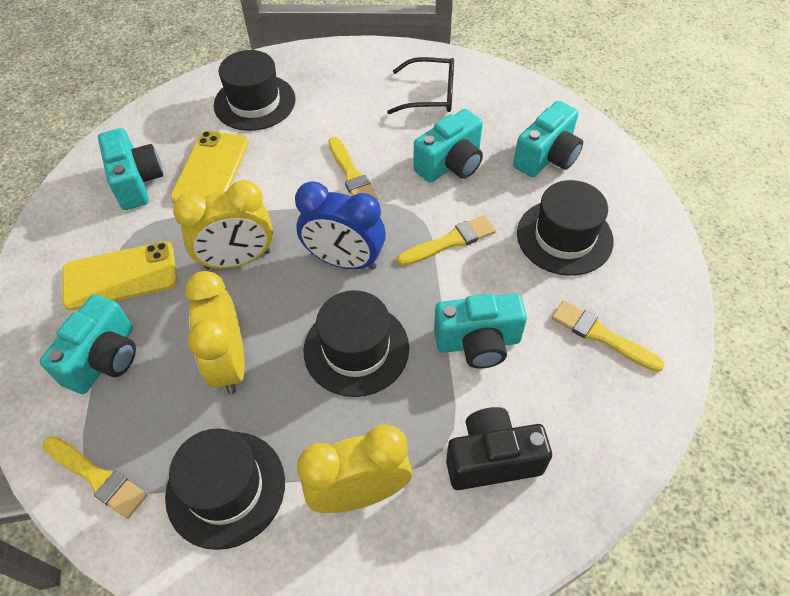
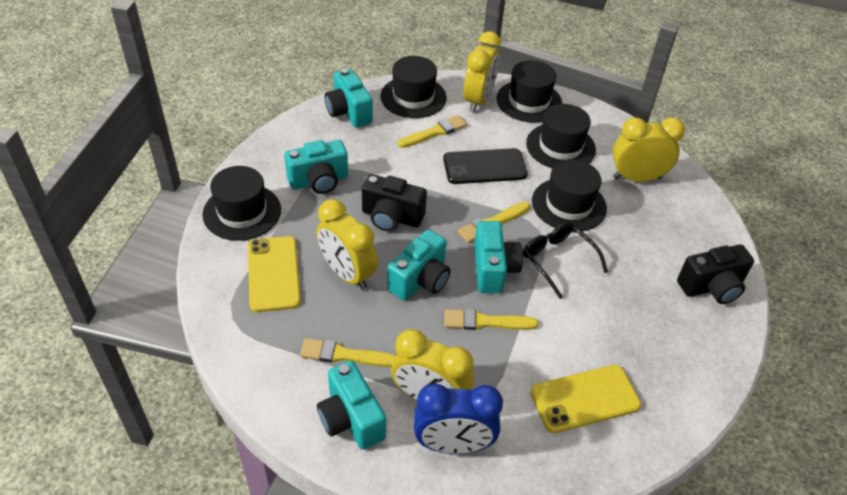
black camera: 1 -> 2
black hat: 4 -> 5
black phone: 0 -> 1
yellow clock: 3 -> 4

